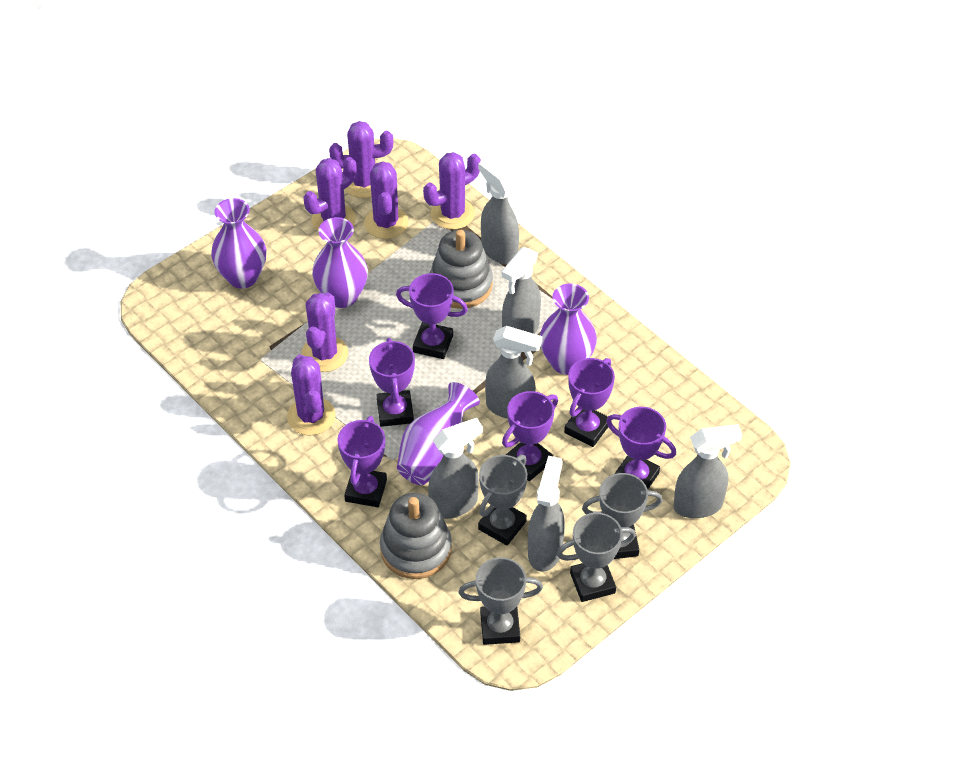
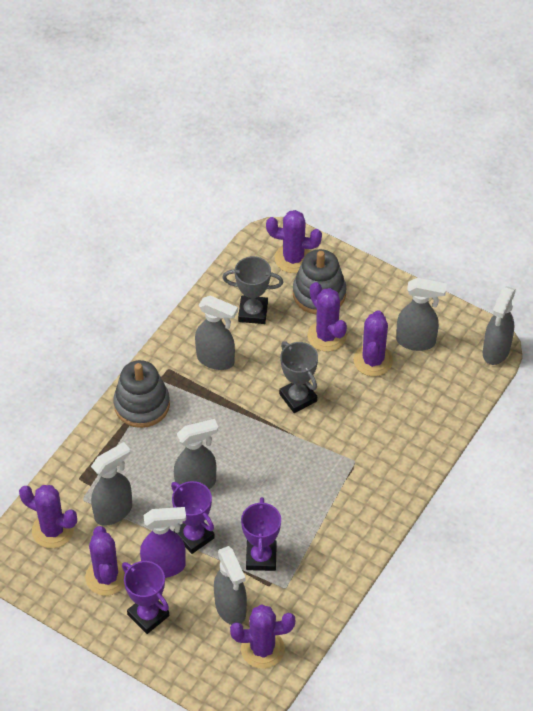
grey trophy: 4 -> 2
purple spray bottle: 0 -> 1
purple trophy: 6 -> 3
purple vase: 4 -> 0

